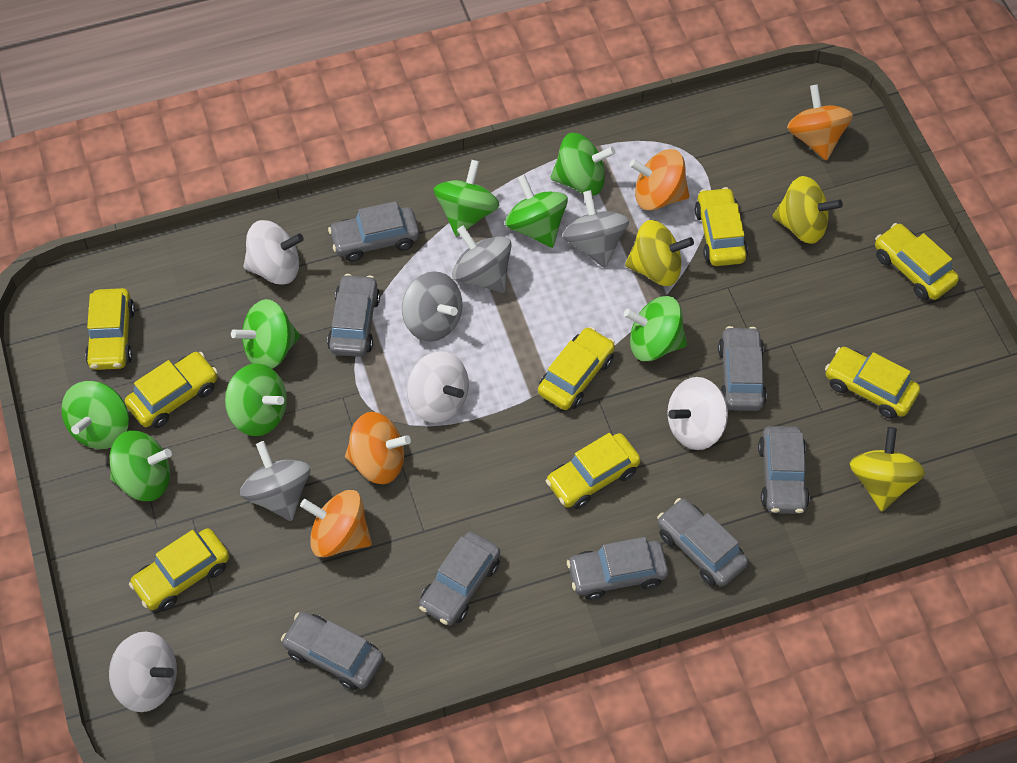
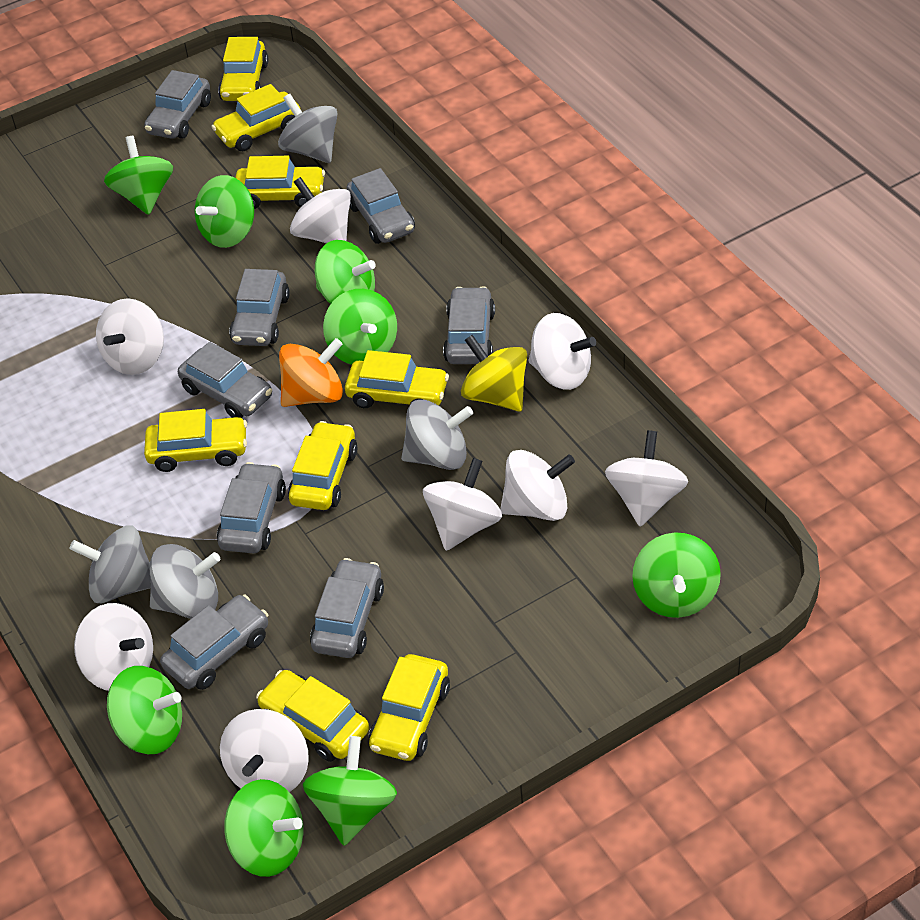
orange spinning top: 4 -> 1
white spinning top: 4 -> 8
yellow spinning top: 3 -> 1

